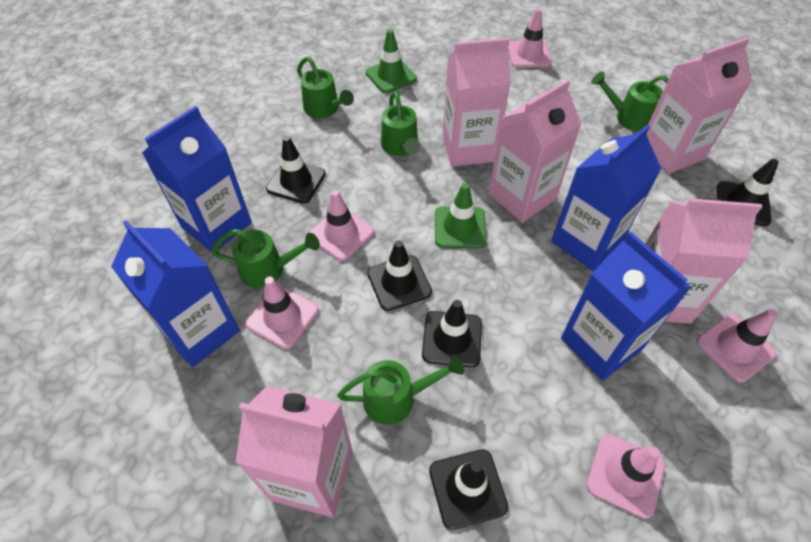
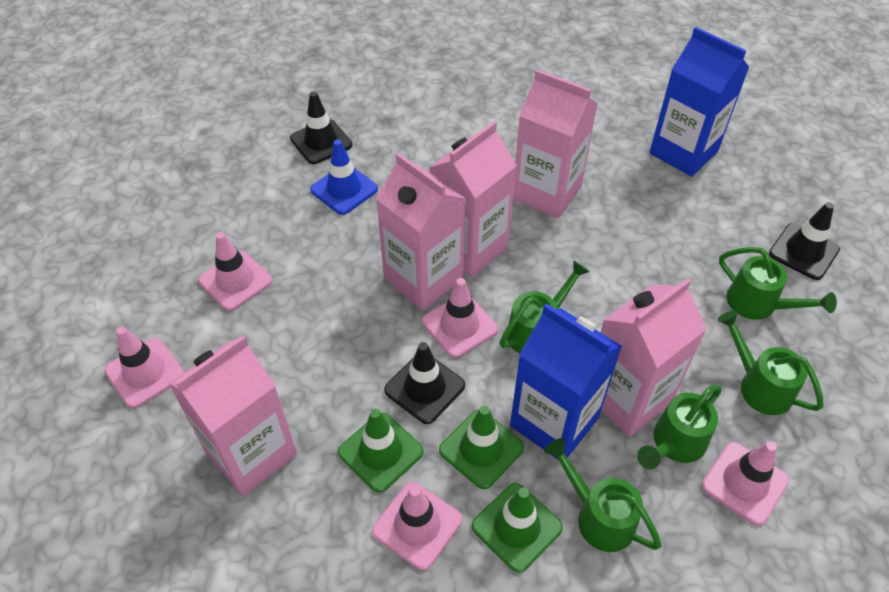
black traffic cone: 5 -> 3
blue carton: 4 -> 2
blue traffic cone: 0 -> 1
green traffic cone: 2 -> 3

